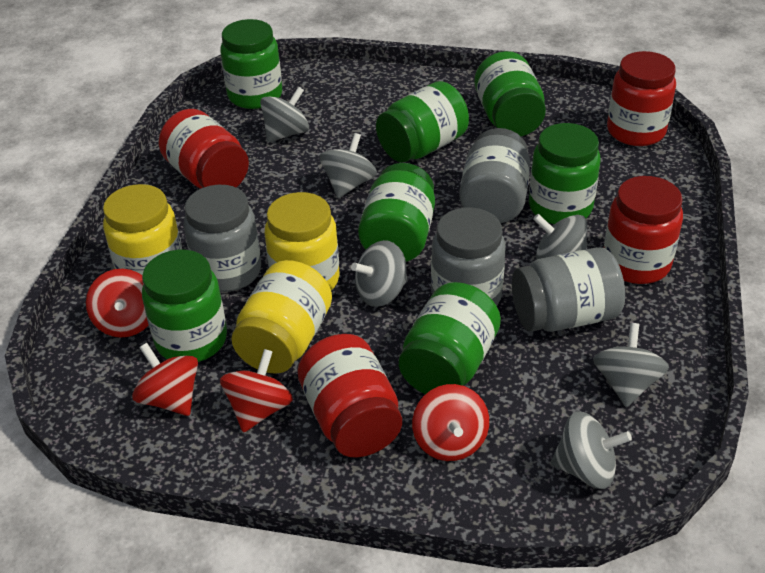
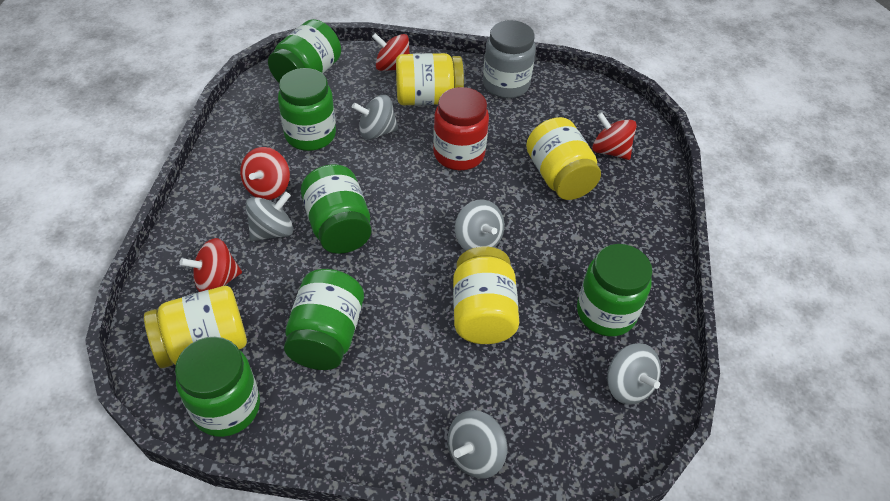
green jar: 7 -> 6
grey jar: 4 -> 1
grey spinning top: 6 -> 5
red jar: 4 -> 1
yellow jar: 3 -> 4

